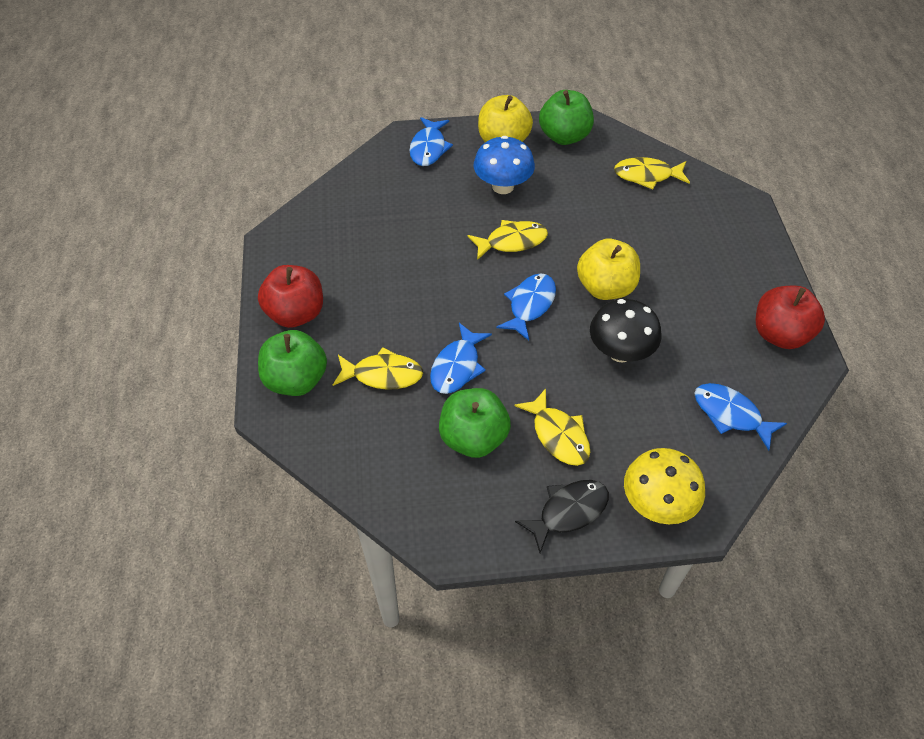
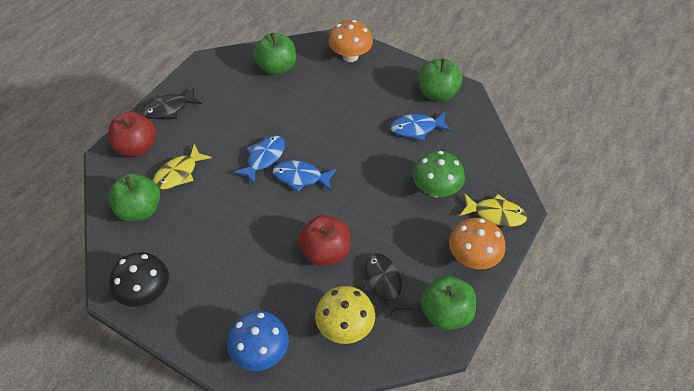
black fish: 1 -> 2
blue fish: 4 -> 3
green apple: 3 -> 4
green mushroom: 0 -> 1
orange mushroom: 0 -> 2
yellow apple: 2 -> 0
yellow fish: 4 -> 2

